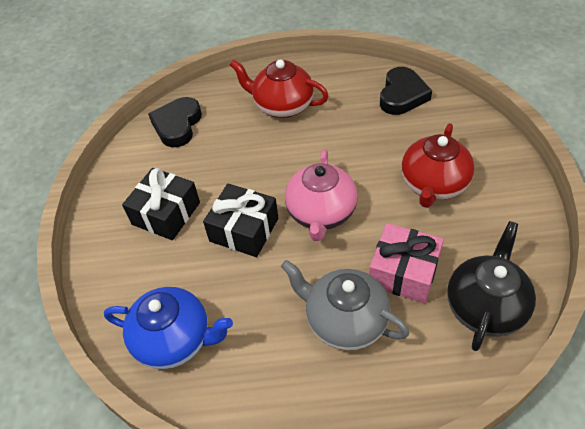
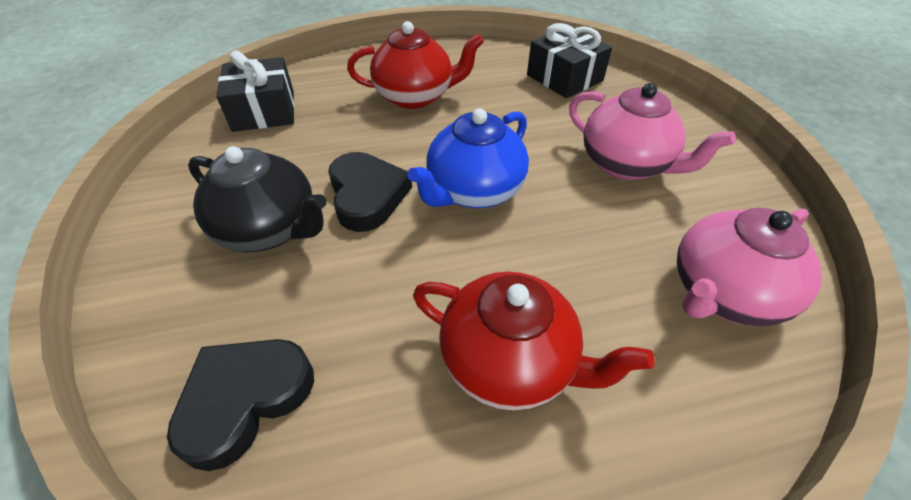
grey teapot: 1 -> 0
pink gift: 1 -> 0
pink teapot: 1 -> 2

